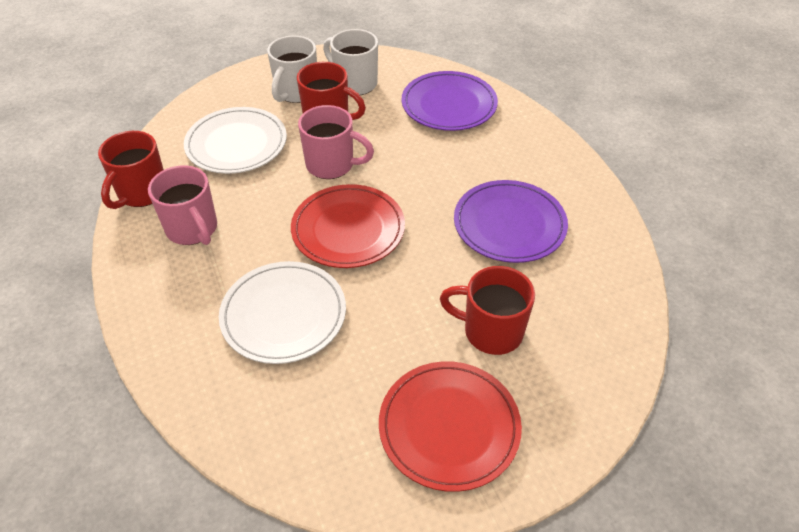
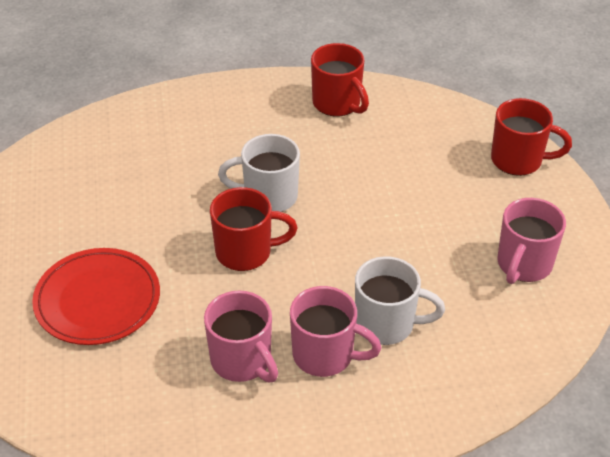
pink mug: 2 -> 3
purple plate: 2 -> 0
red plate: 2 -> 1
white plate: 2 -> 0

